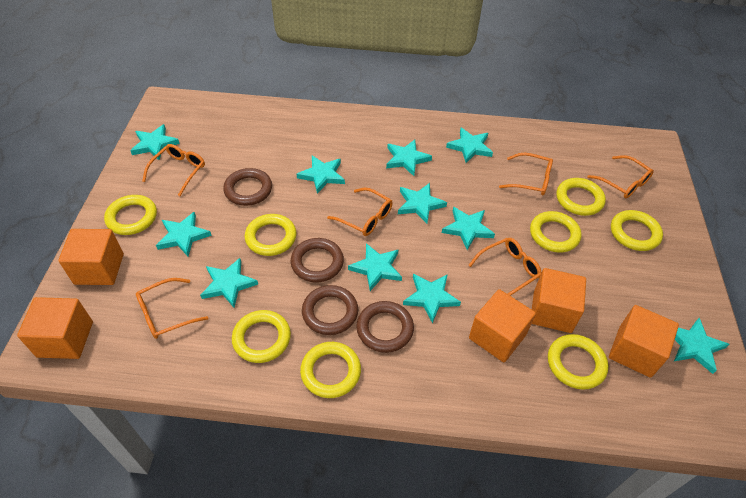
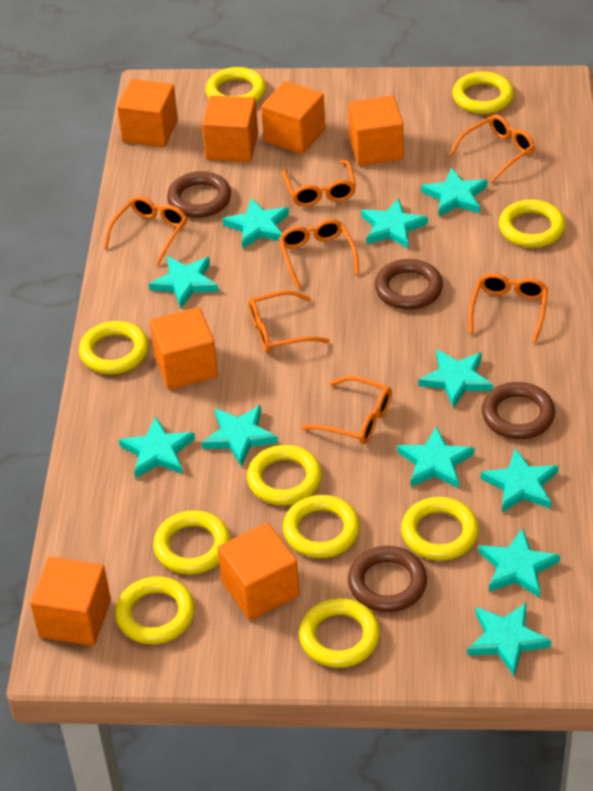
orange cube: 5 -> 7
orange glasses: 6 -> 7
yellow ring: 8 -> 10

